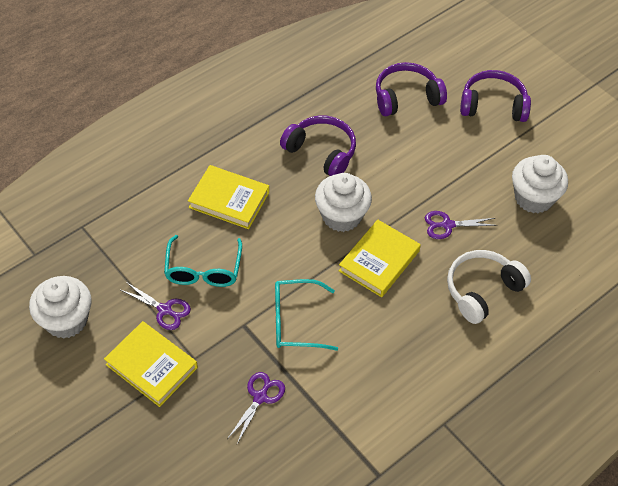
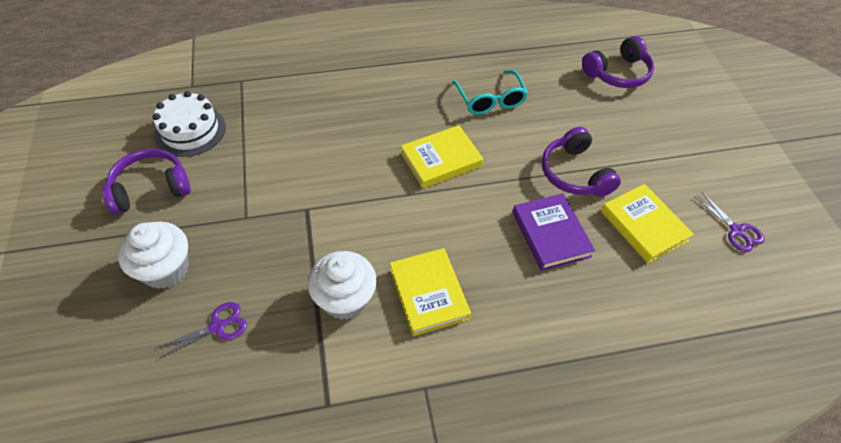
purple book: 0 -> 1
purple scissors: 3 -> 2
turquoise glasses: 2 -> 1
white cake: 0 -> 1
white cupcake: 3 -> 2
white headphones: 1 -> 0

